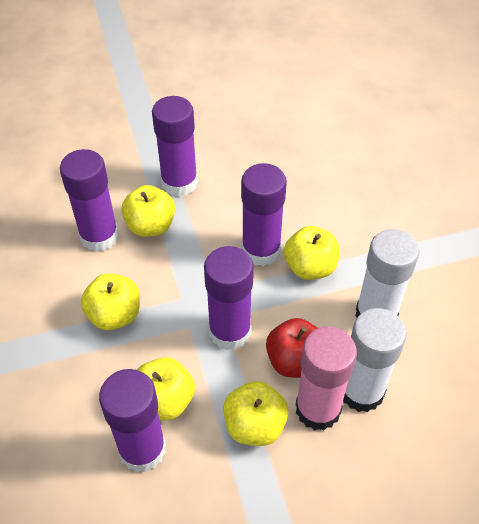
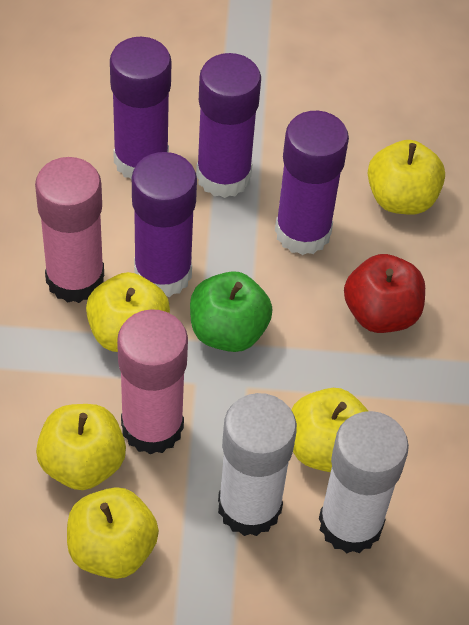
green apple: 0 -> 1
pink glue stick: 1 -> 2
purple glue stick: 5 -> 4

